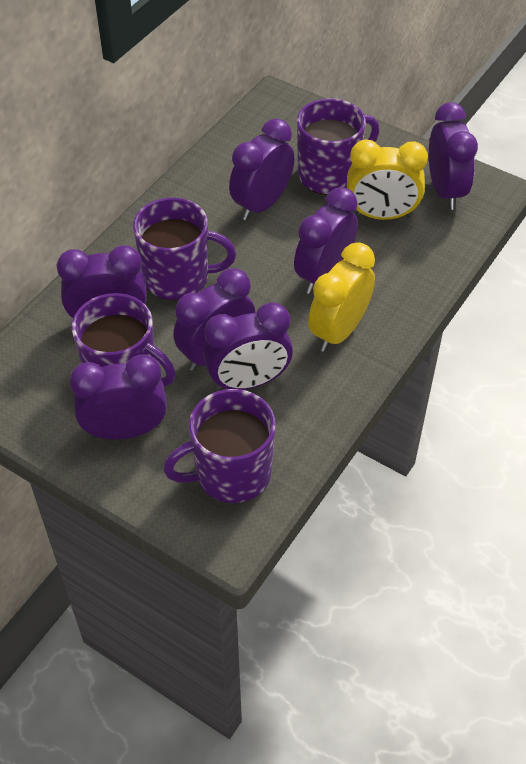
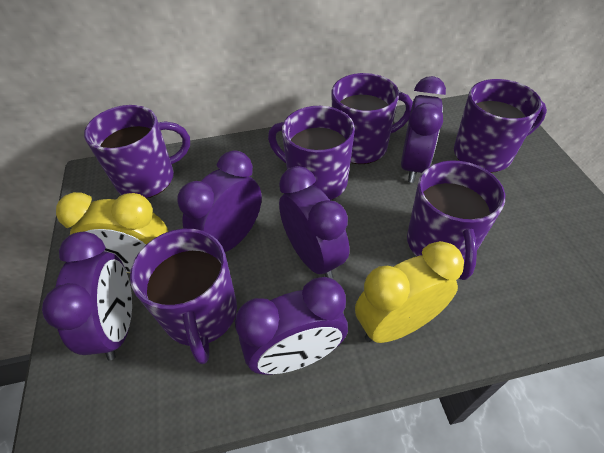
purple clock: 7 -> 5
purple mug: 4 -> 6

